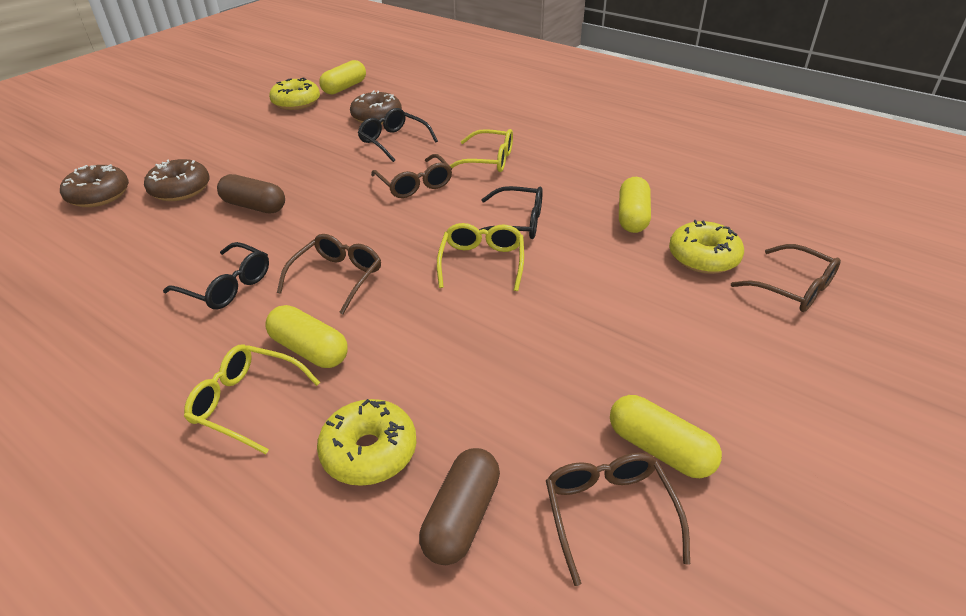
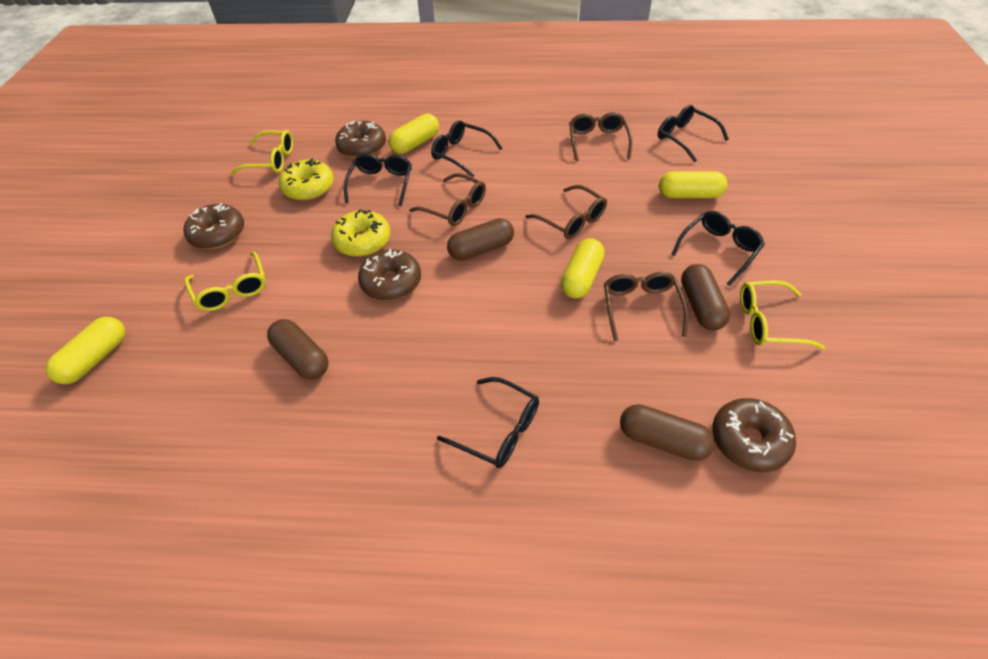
black glasses: 3 -> 5
brown capsule: 2 -> 4
brown donut: 3 -> 4
yellow donut: 3 -> 2

